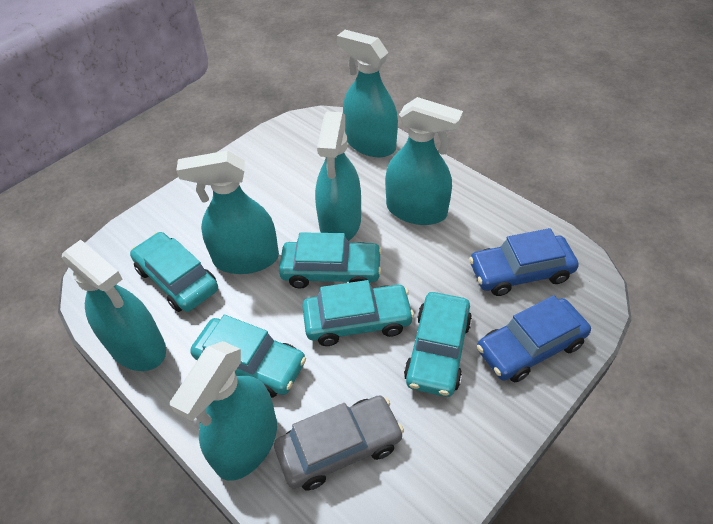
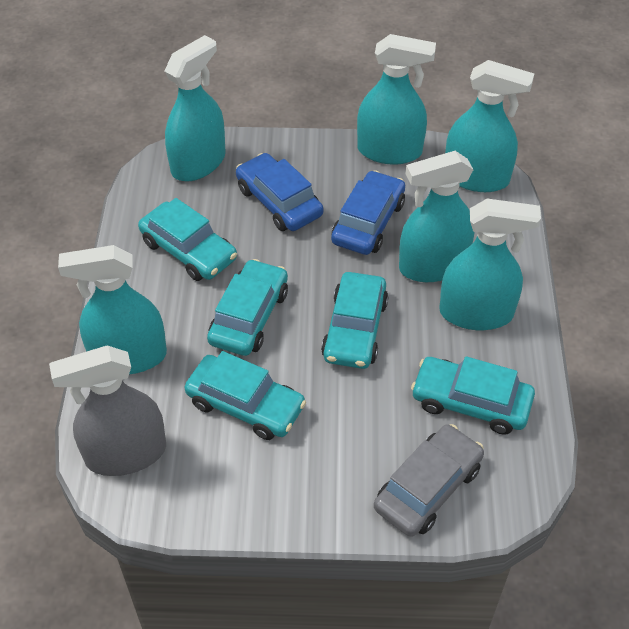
grey spray bottle: 0 -> 1

